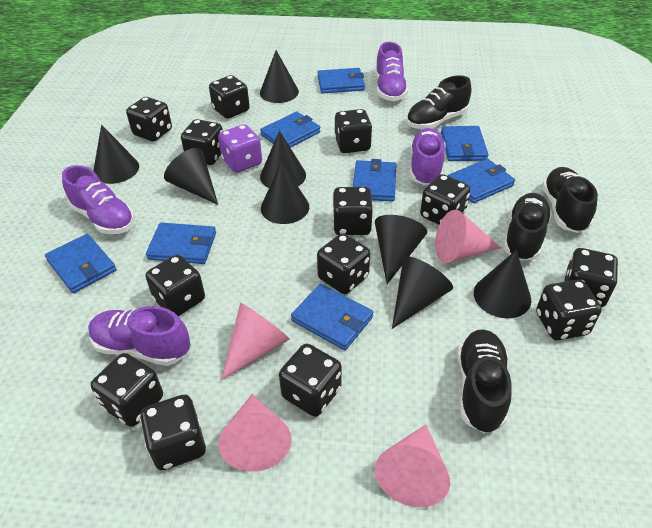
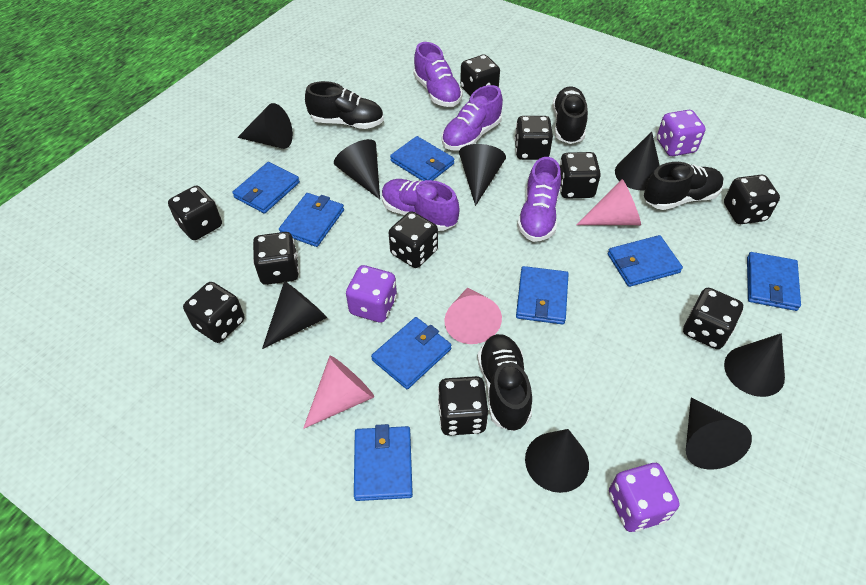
black dice: 13 -> 10
pink cone: 4 -> 3
purple dice: 1 -> 3

